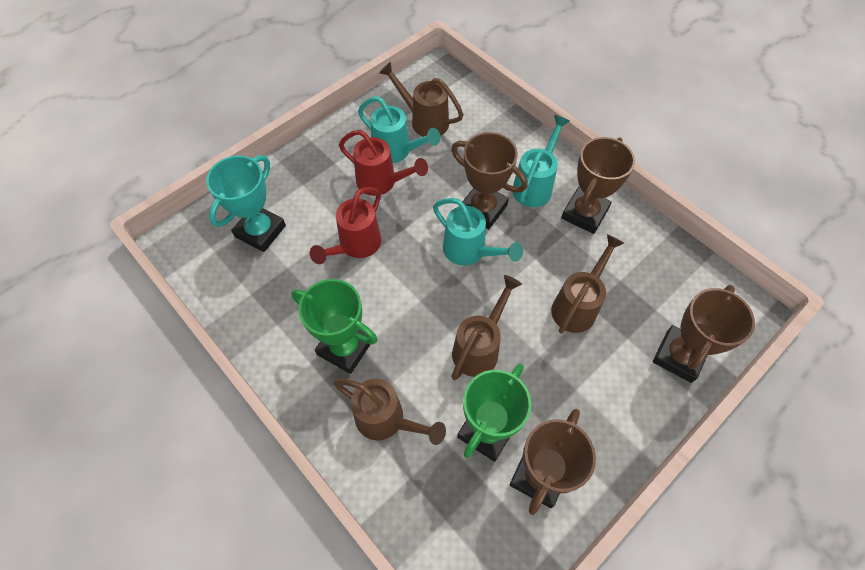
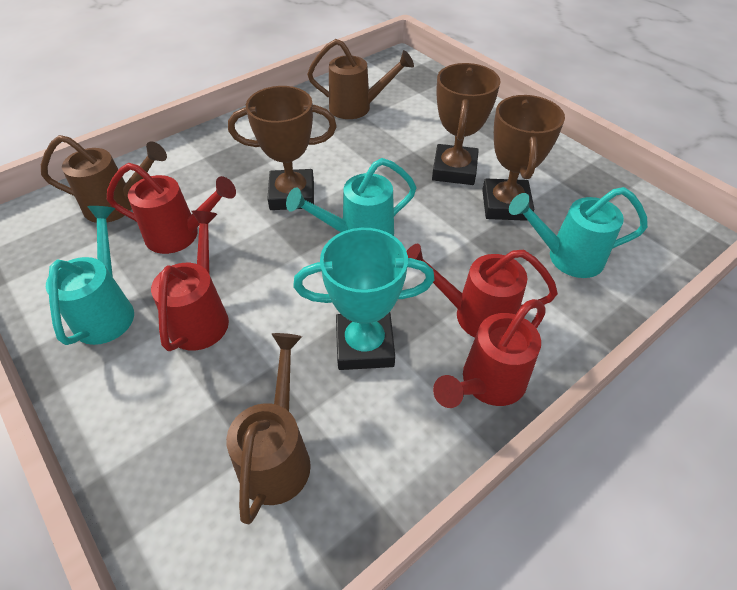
brown trophy: 4 -> 3
brown watering can: 4 -> 3
green trophy: 2 -> 0
red watering can: 2 -> 4

